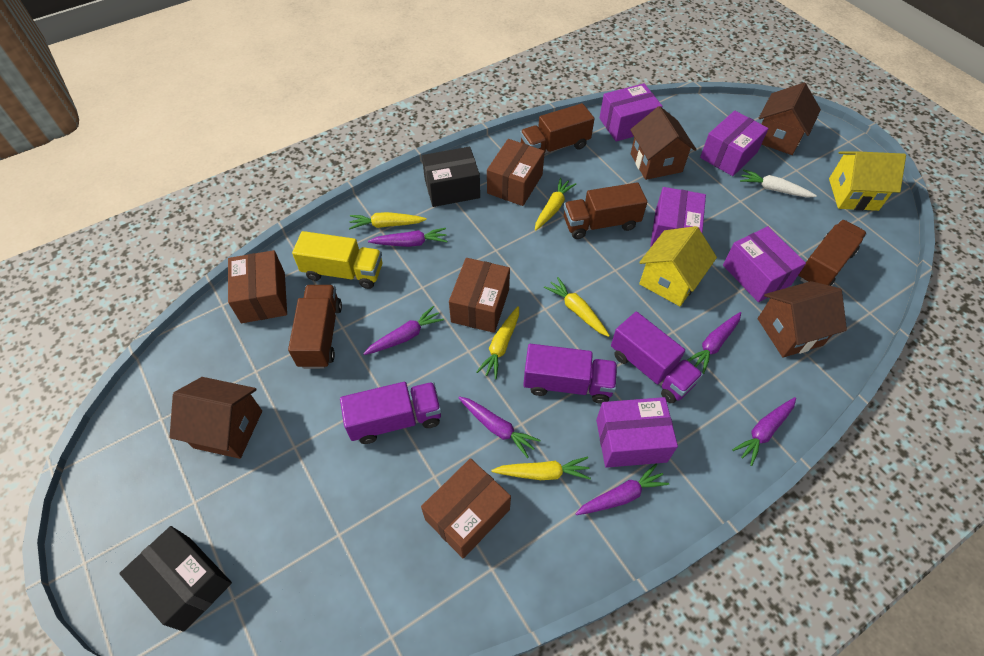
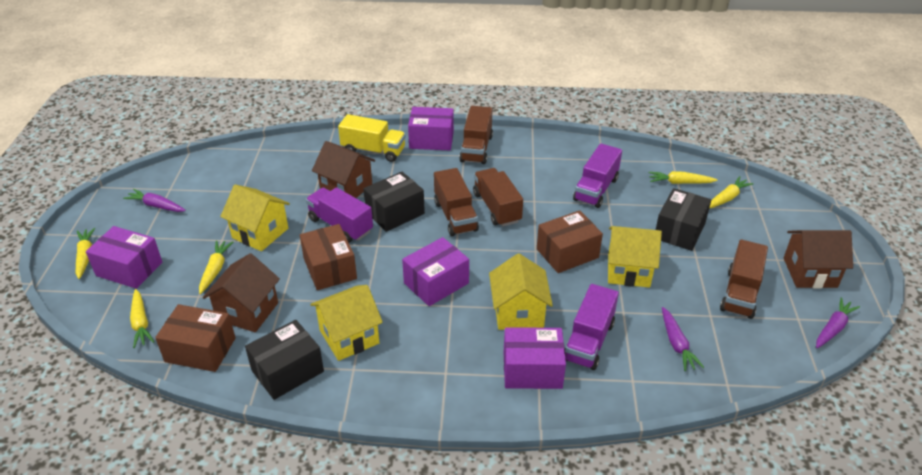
black box: 2 -> 3
brown box: 4 -> 3
brown house: 4 -> 3
purple box: 5 -> 4
purple carrot: 6 -> 3
white carrot: 1 -> 0
yellow house: 2 -> 4

